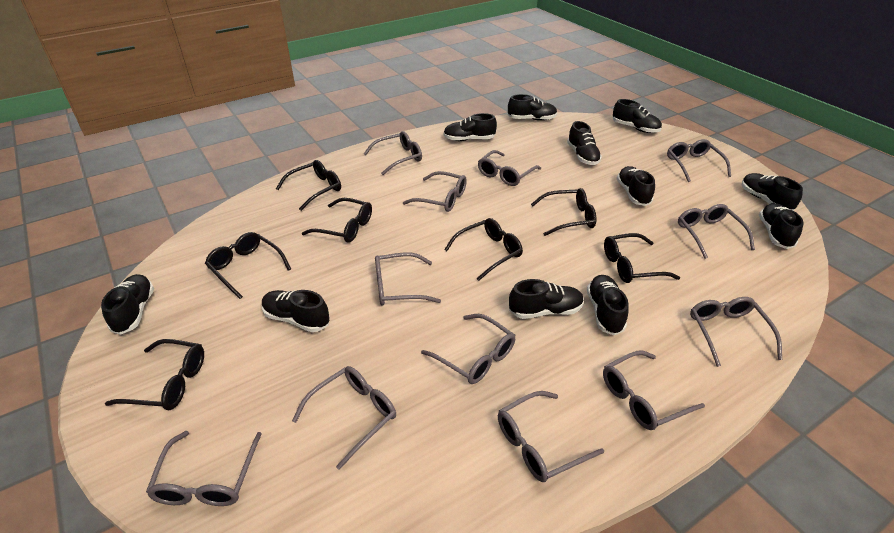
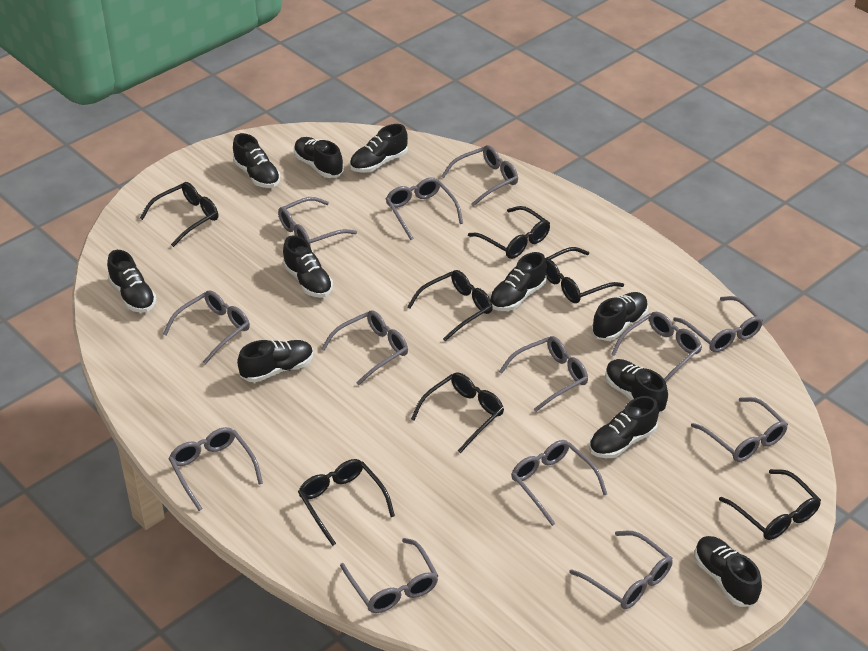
grey glasses: 12 -> 13

